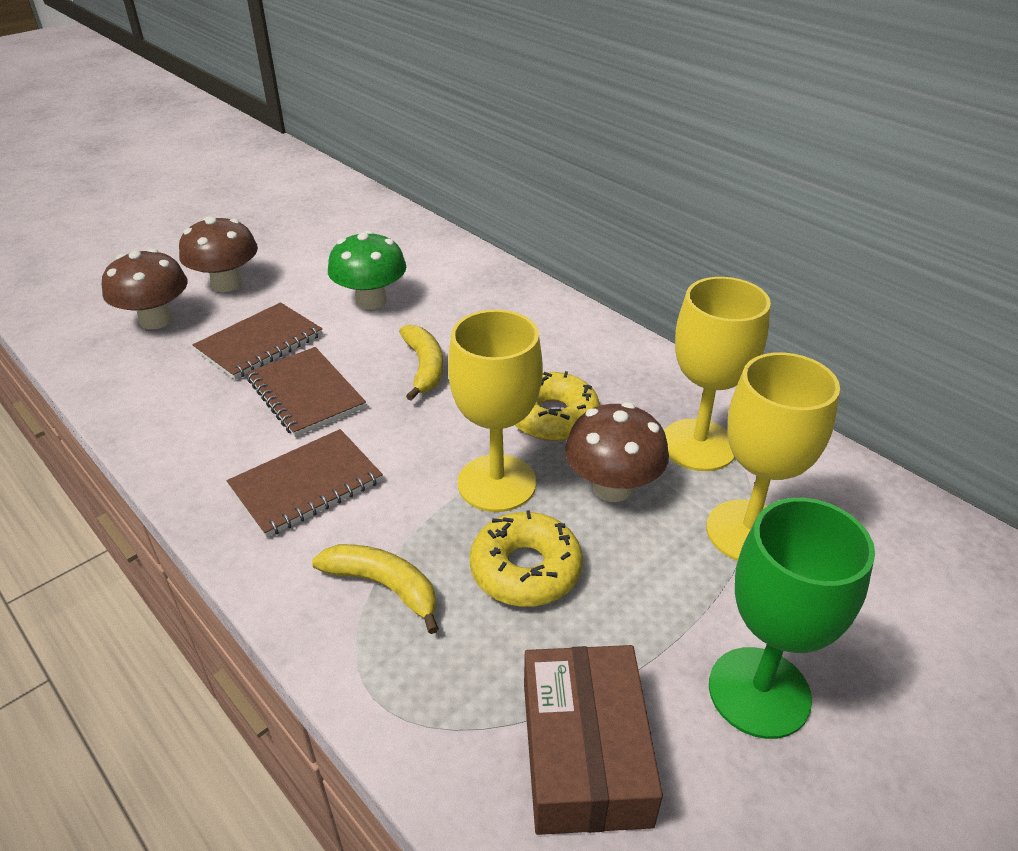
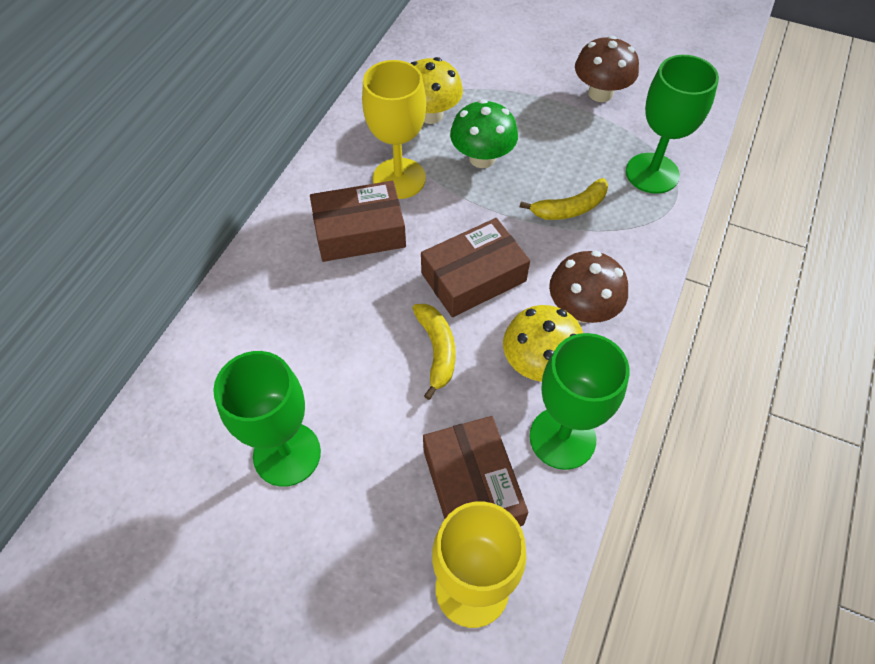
brown box: 1 -> 3
brown mushroom: 3 -> 2
brown notebook: 3 -> 0
green goblet: 1 -> 3
yellow donut: 2 -> 0
yellow goblet: 3 -> 2
yellow mushroom: 0 -> 2

